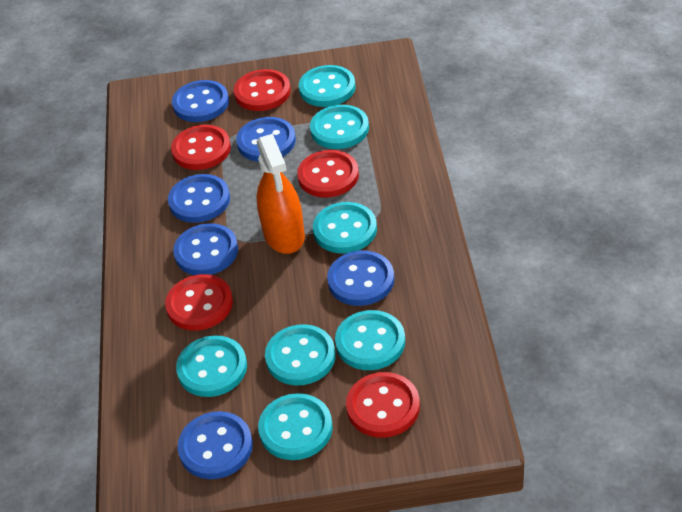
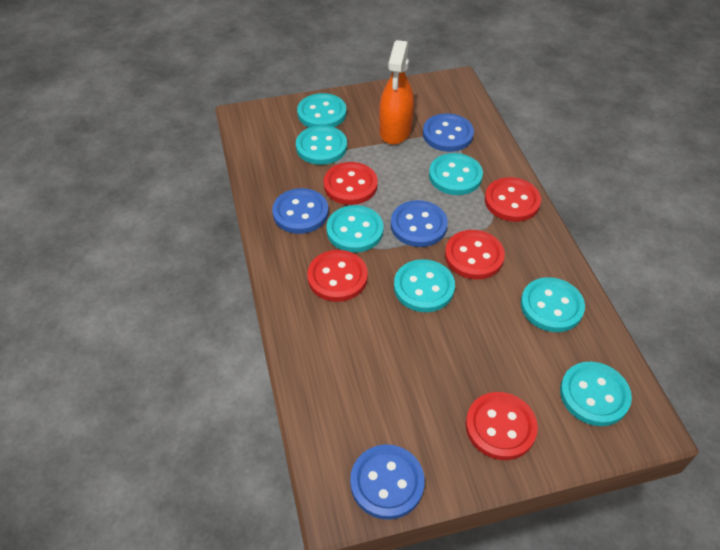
blue button: 6 -> 4

